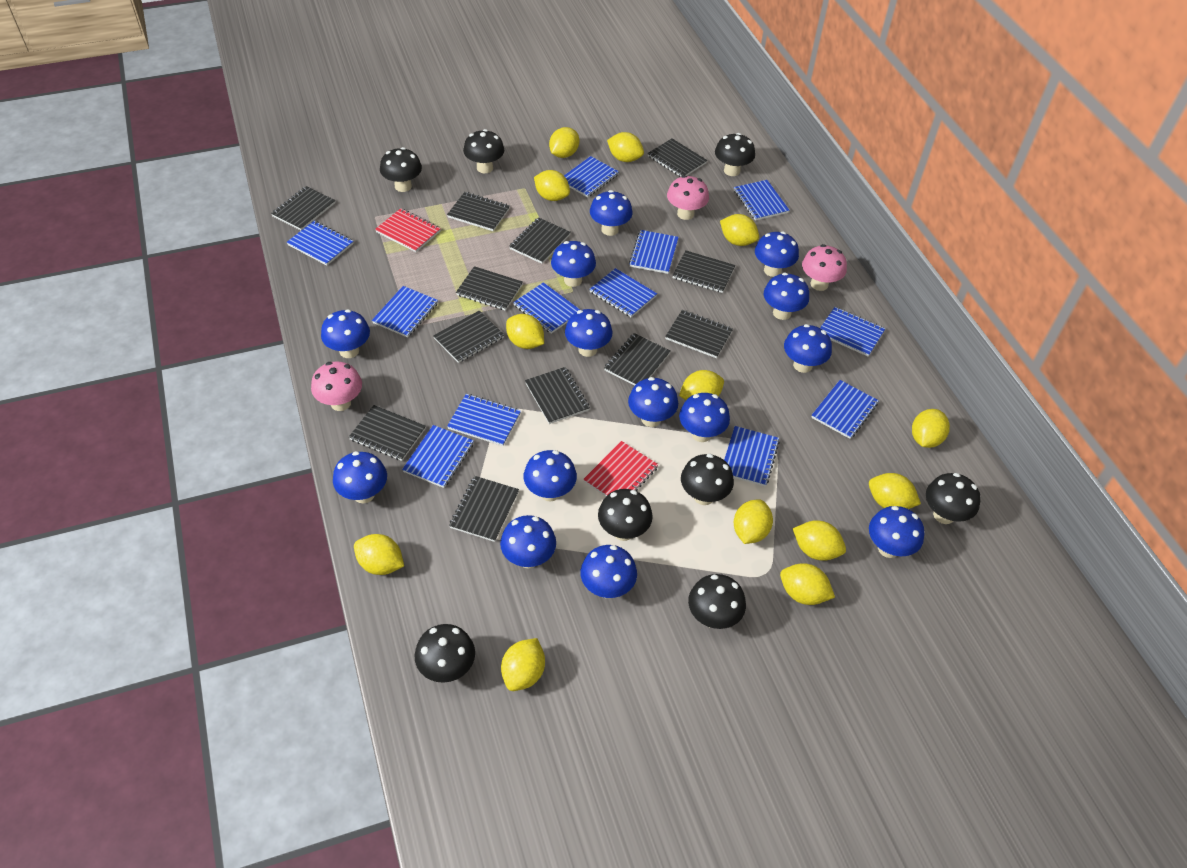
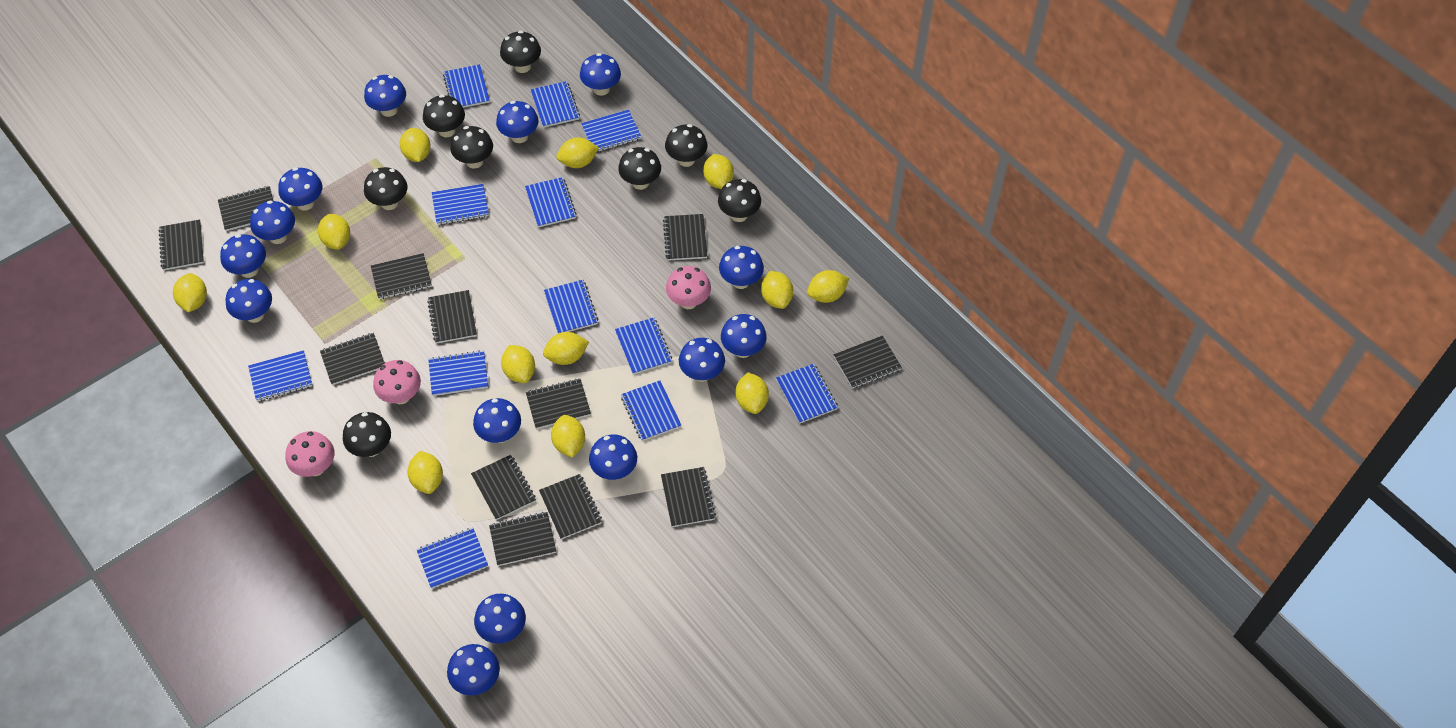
red notebook: 2 -> 0
yellow lemon: 13 -> 12

